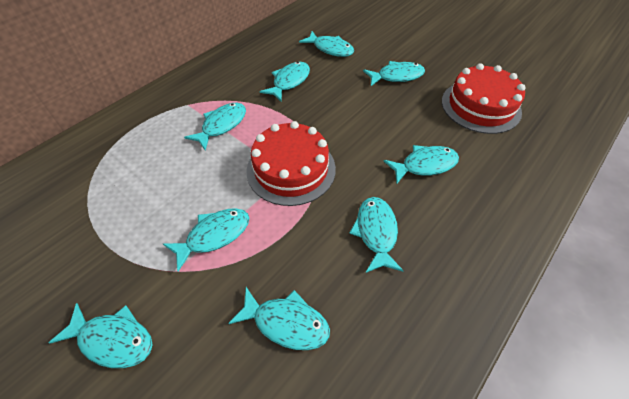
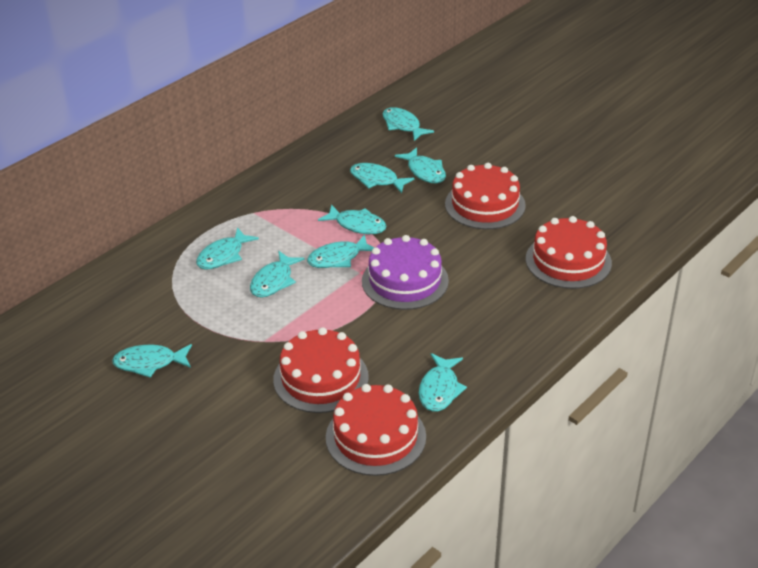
purple cake: 0 -> 1
red cake: 2 -> 4

